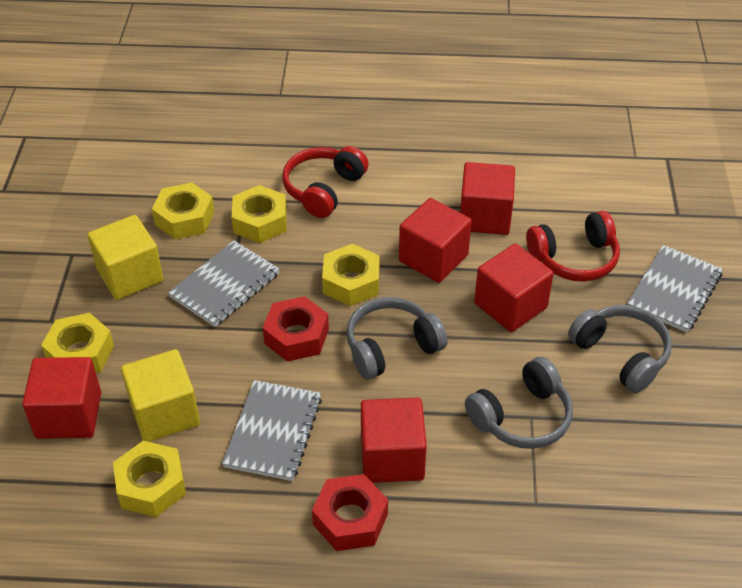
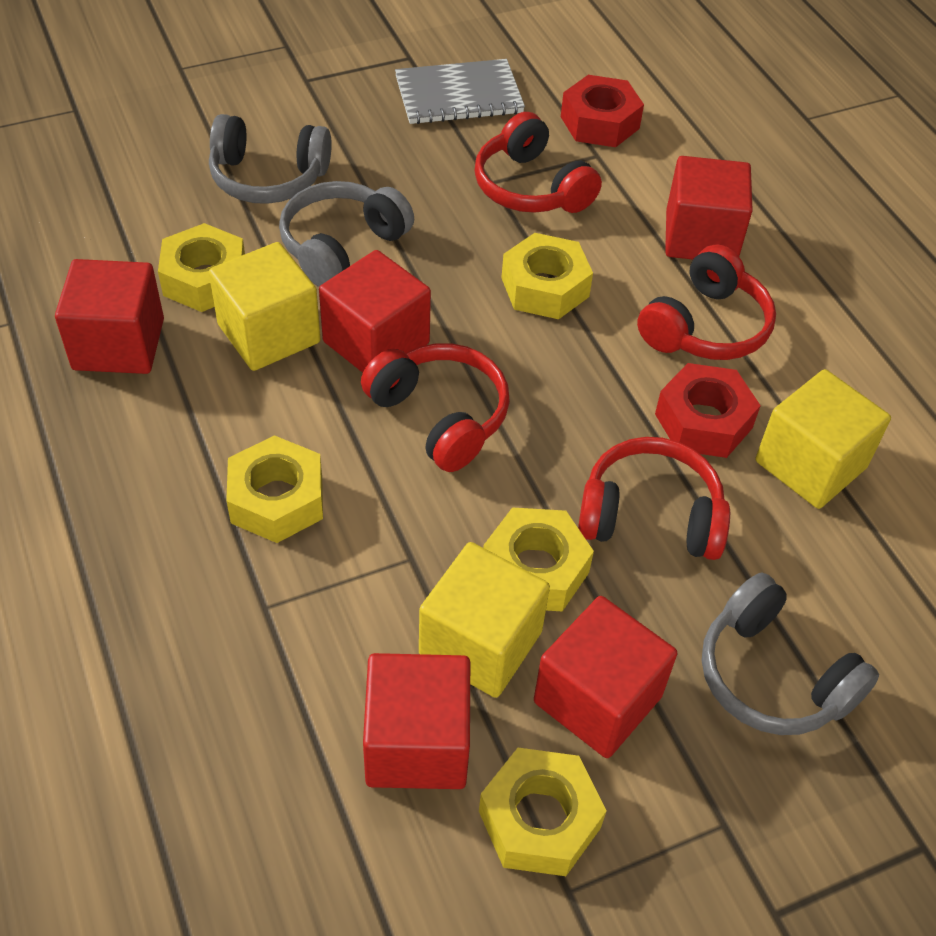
grey notebook: 3 -> 1
red headphones: 2 -> 4
yellow cube: 2 -> 3

